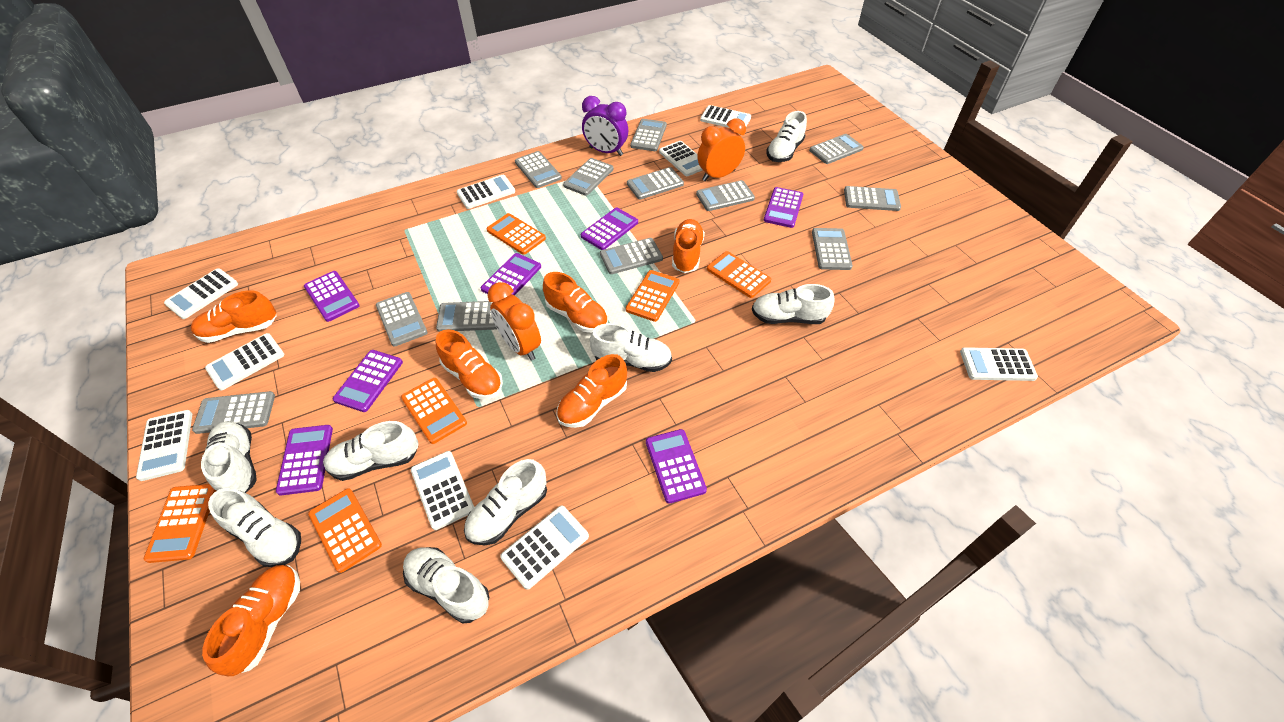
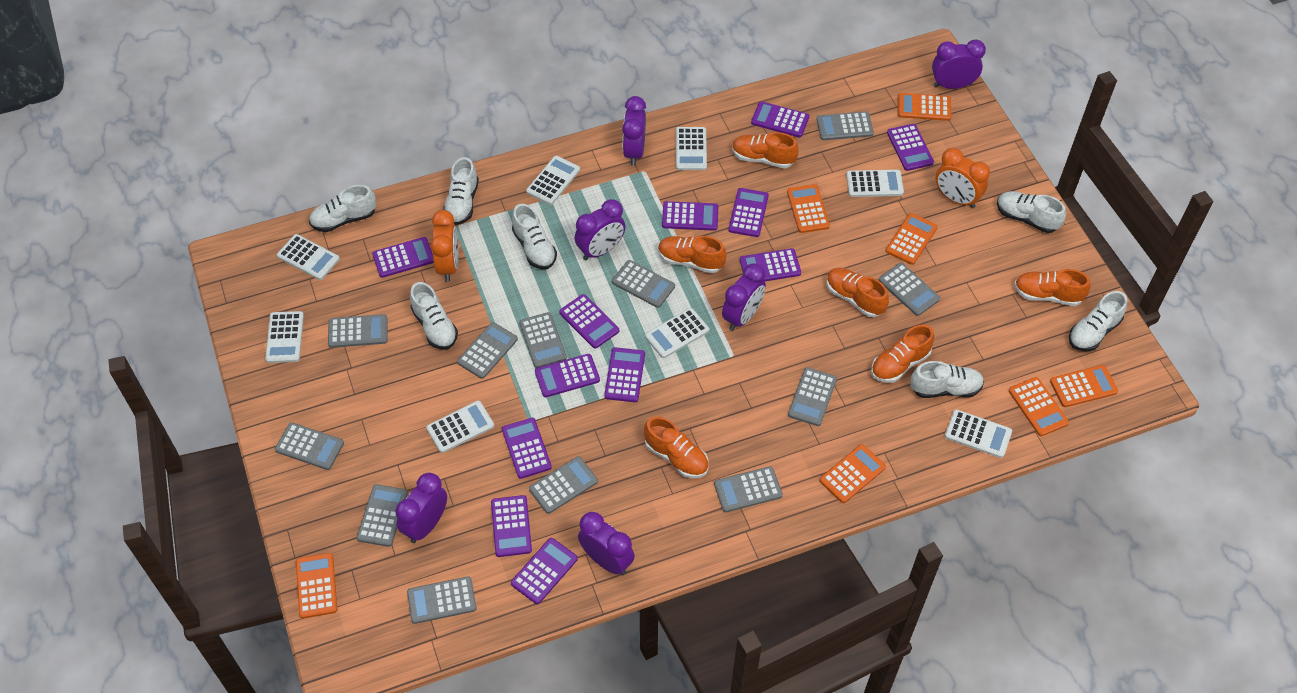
orange calculator: 6 -> 7
purple calculator: 7 -> 12
purple clock: 1 -> 6
white calculator: 9 -> 8
white shoe: 8 -> 7

